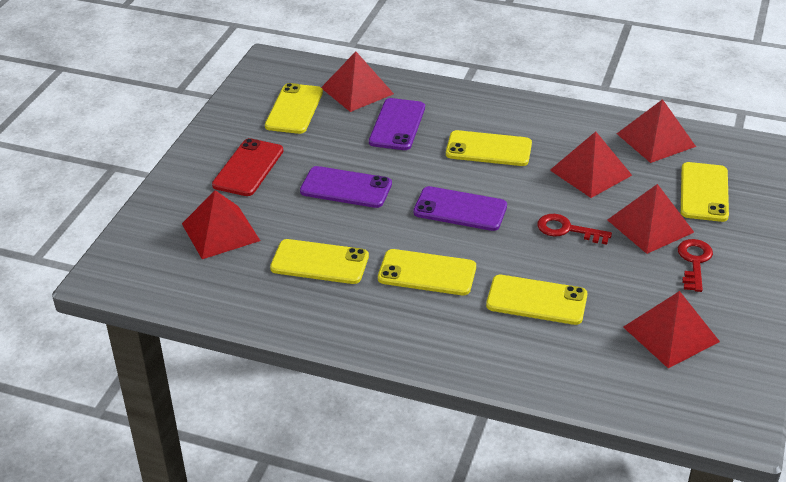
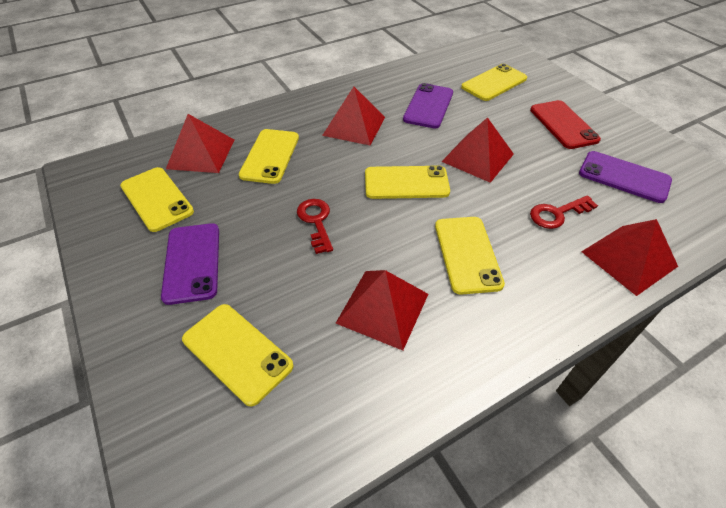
red pyramid: 6 -> 5

